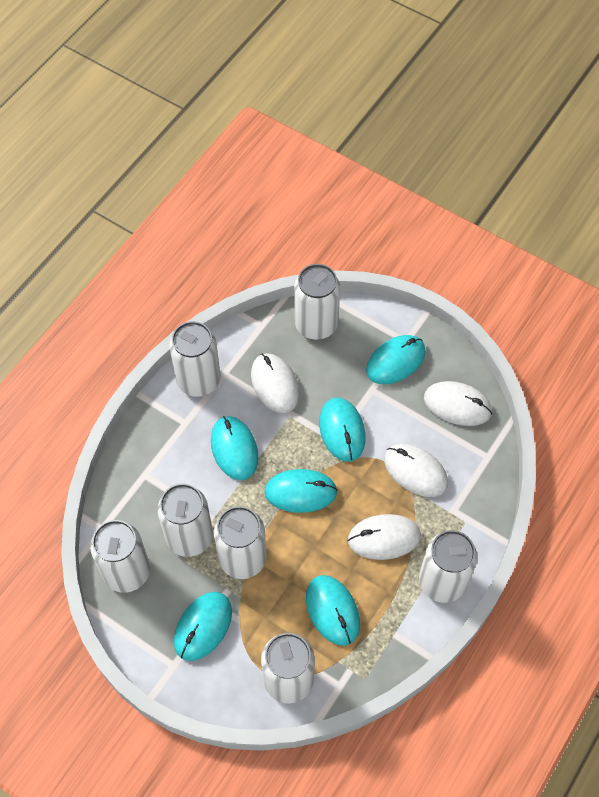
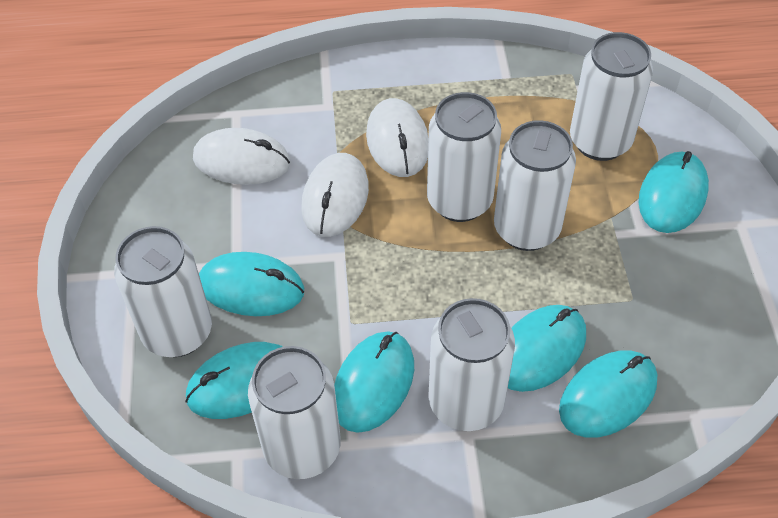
white can: 7 -> 6
white mouse: 4 -> 3

